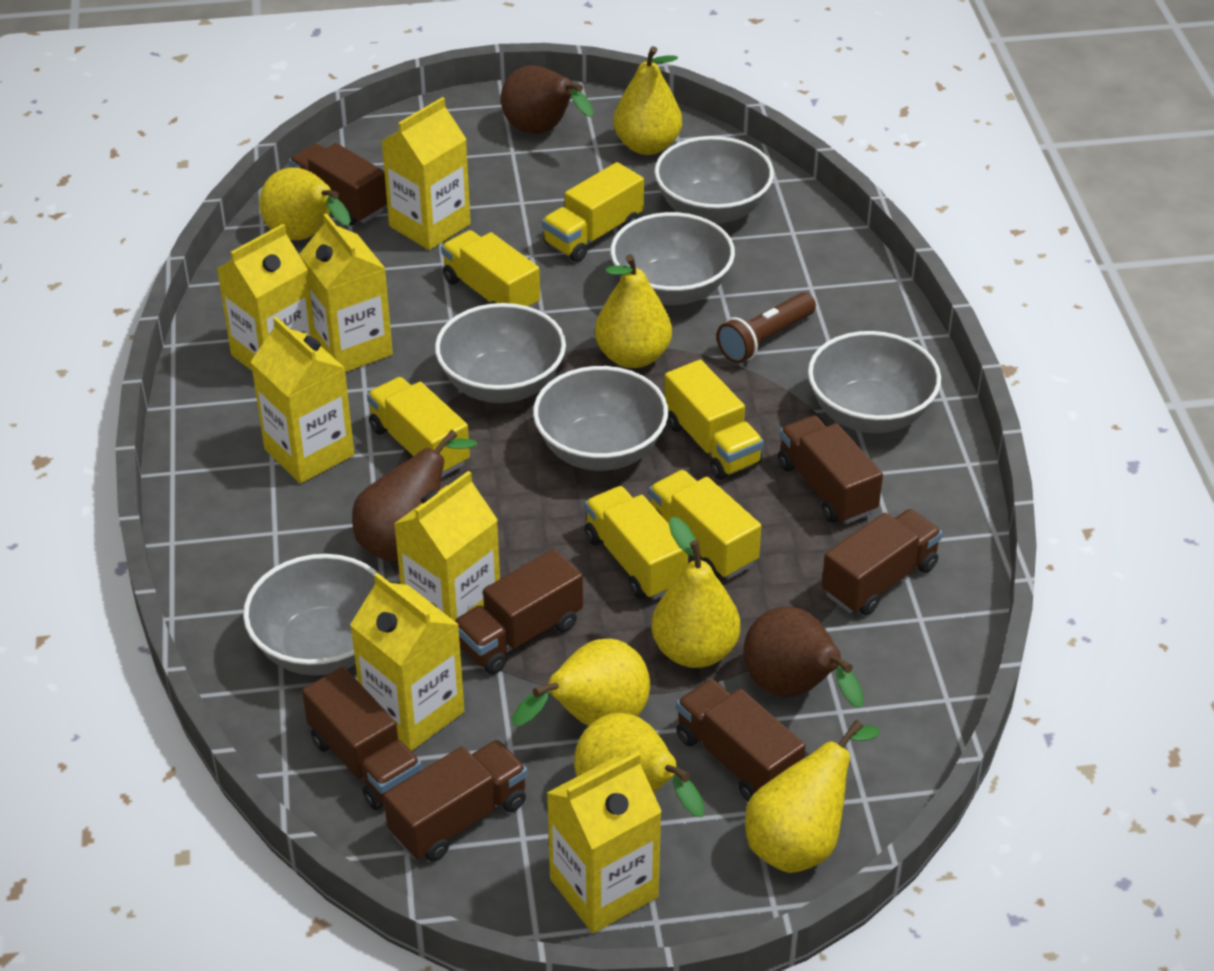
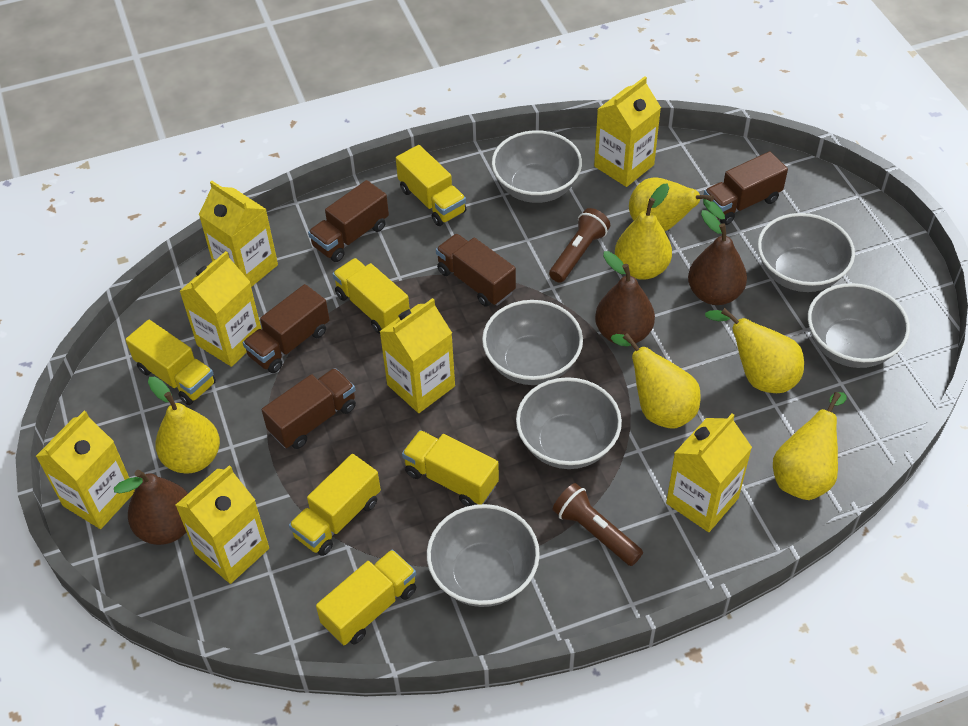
brown flashlight: 1 -> 2
brown truck: 7 -> 5
yellow pear: 7 -> 6

